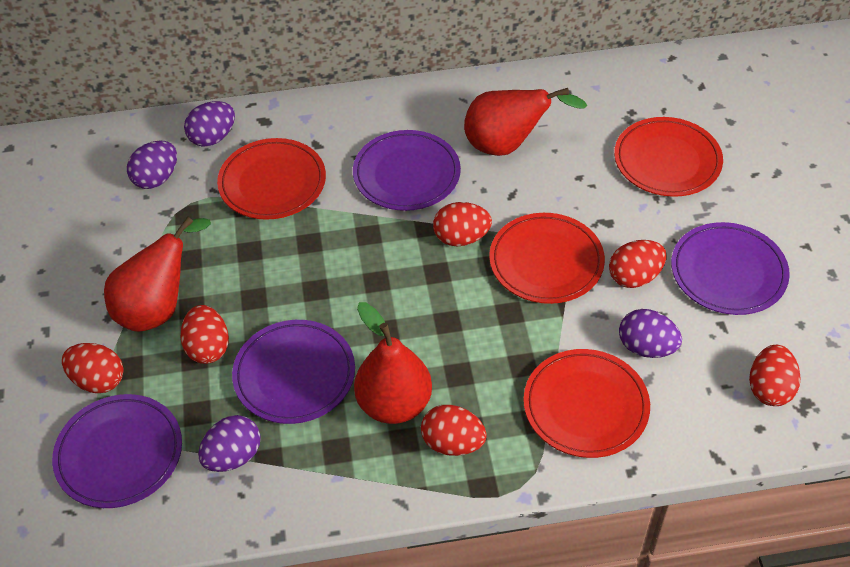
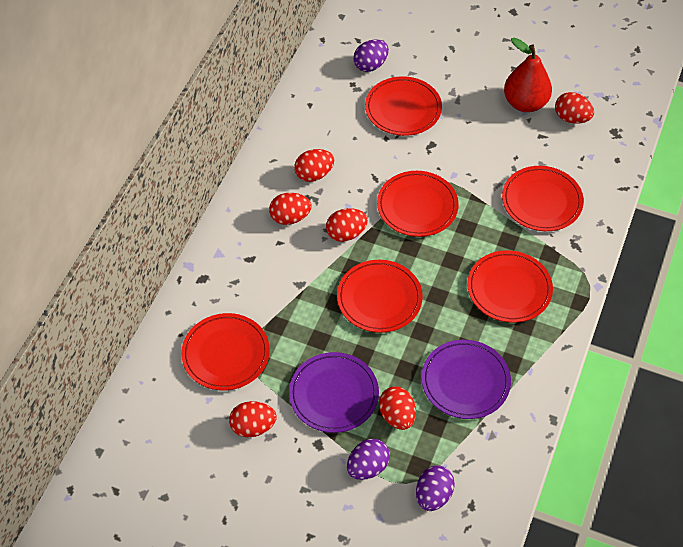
purple egg: 4 -> 3
purple plate: 4 -> 2
red pear: 3 -> 1
red plate: 4 -> 6

